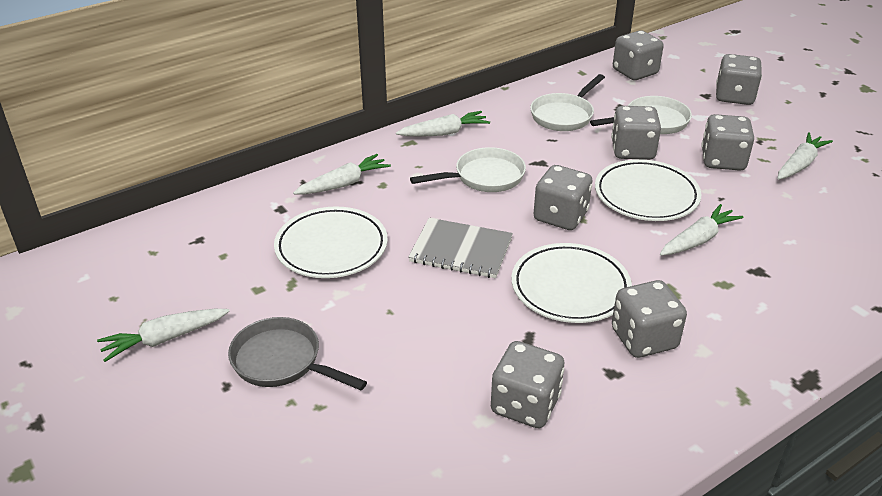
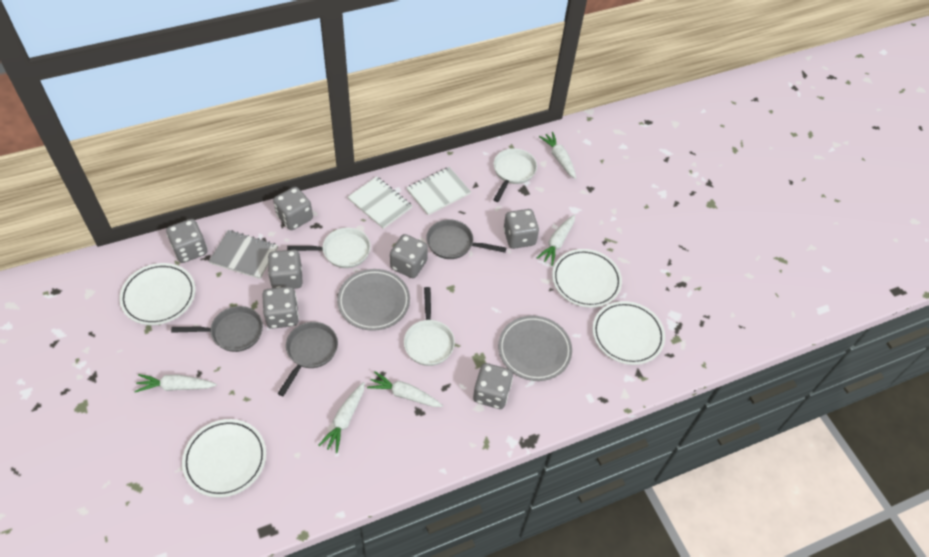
grey pan: 1 -> 3
grey plate: 0 -> 2
white notebook: 0 -> 2
white plate: 3 -> 4

